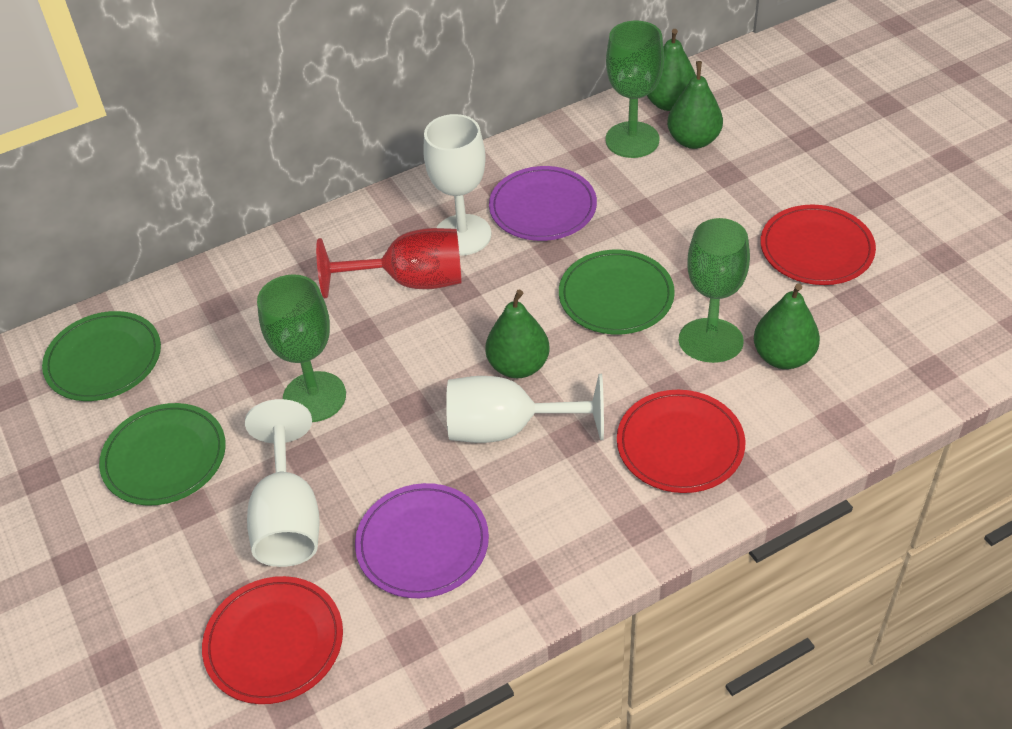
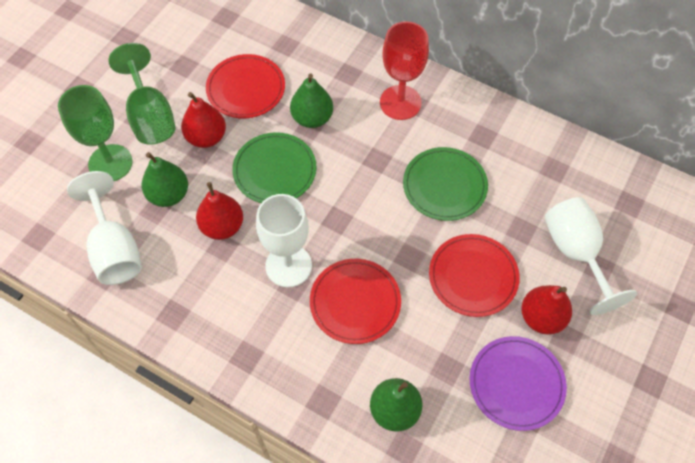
green goblet: 3 -> 2
green pear: 4 -> 3
green plate: 3 -> 2
purple plate: 2 -> 1
red pear: 0 -> 3

